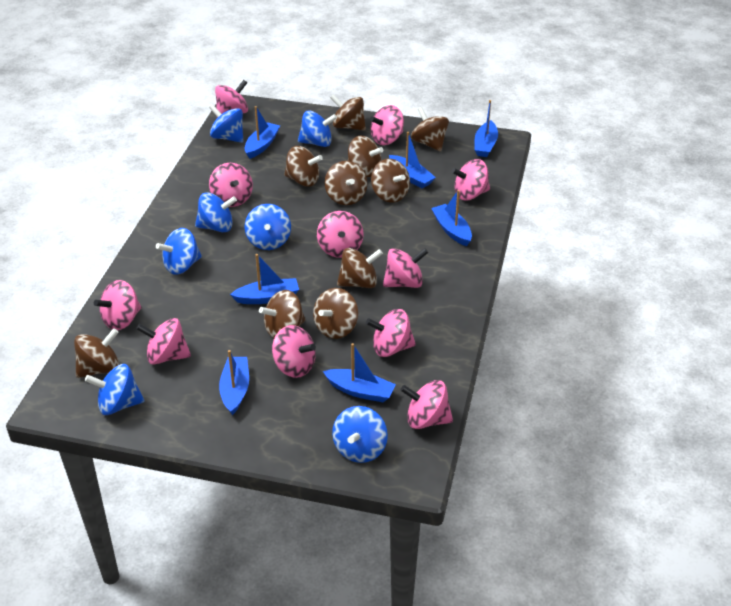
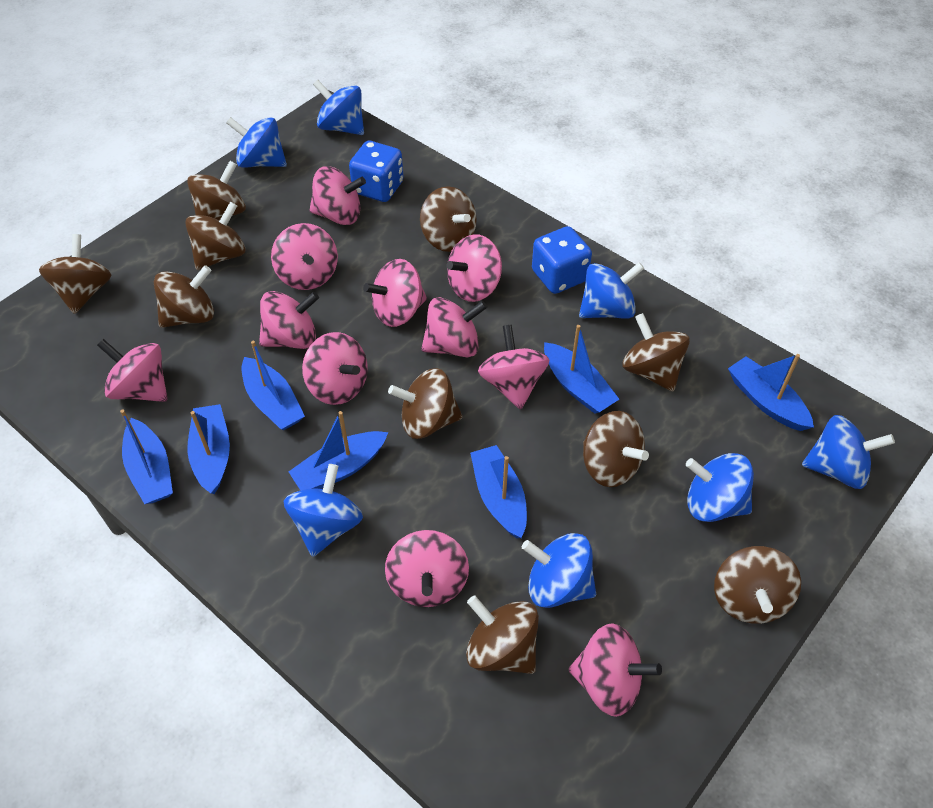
blue dice: 0 -> 2

